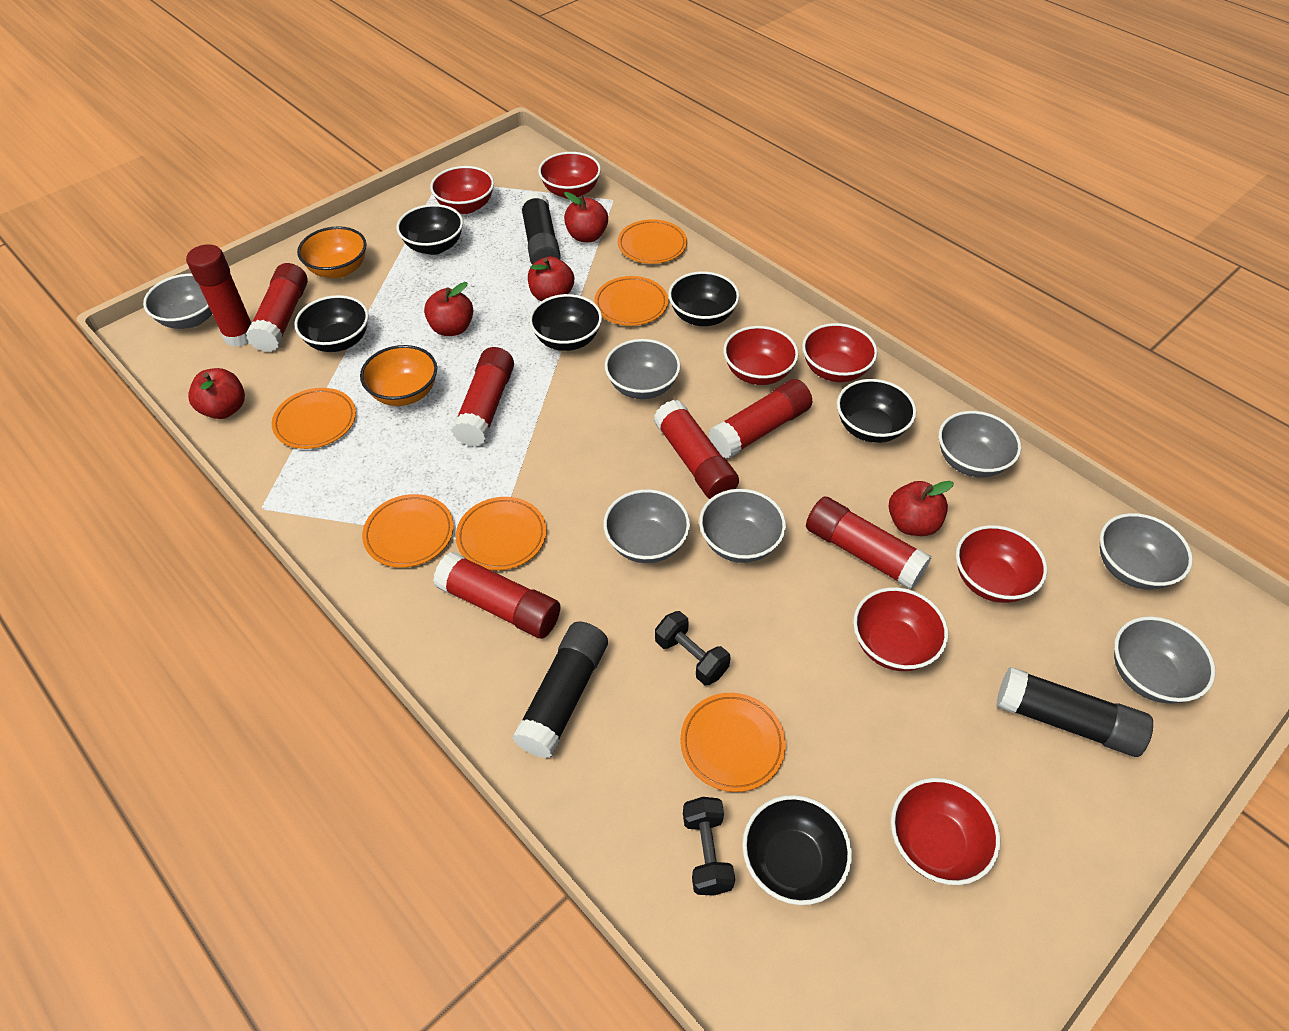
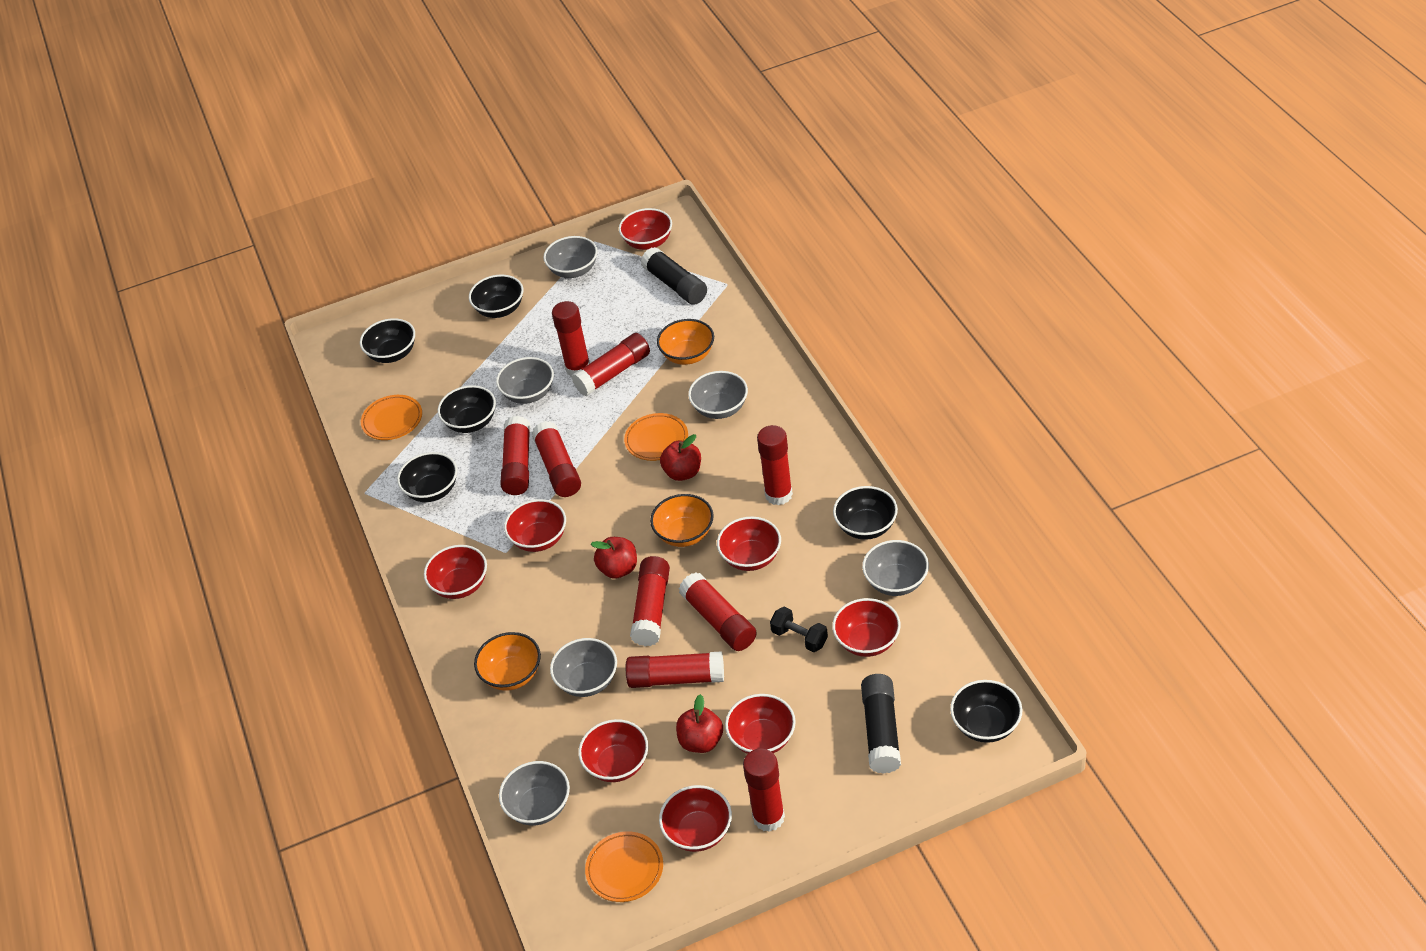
black dumbbell: 2 -> 1
black glue stick: 3 -> 2
grey bowl: 7 -> 6
orange bowl: 2 -> 3
orange plate: 6 -> 3
red apple: 5 -> 3
red bowl: 7 -> 8
red glue stick: 7 -> 9

